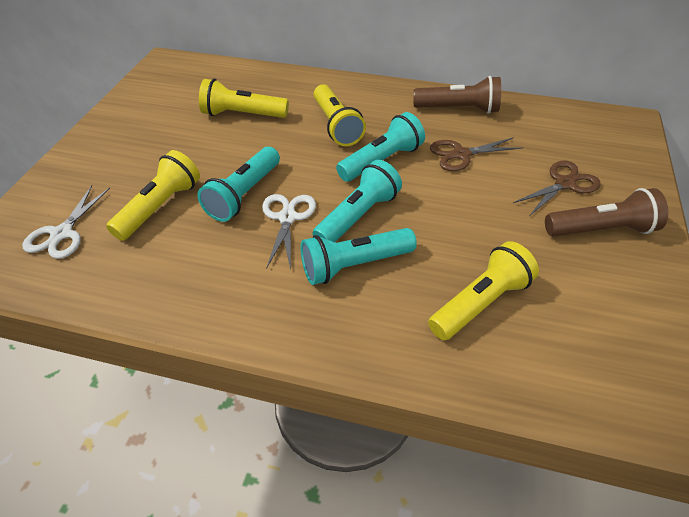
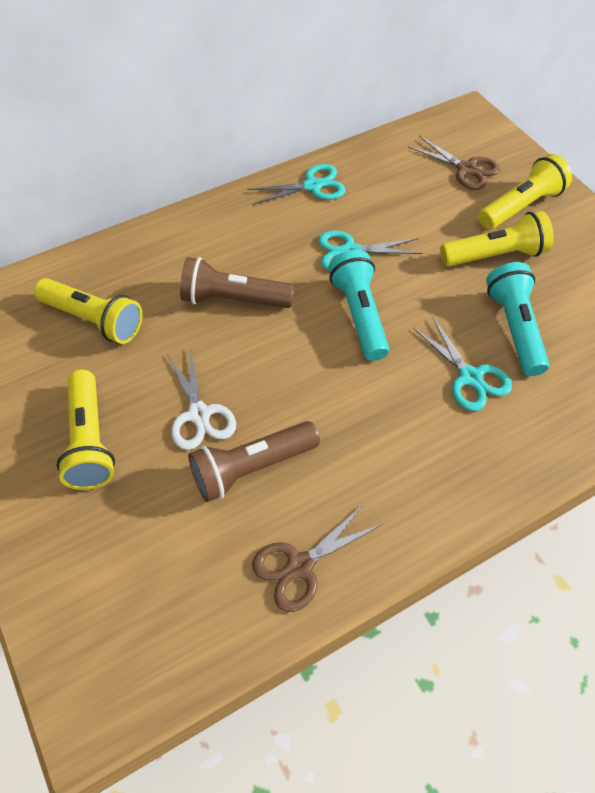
turquoise flashlight: 4 -> 2
turquoise scissors: 0 -> 3
white scissors: 2 -> 1

